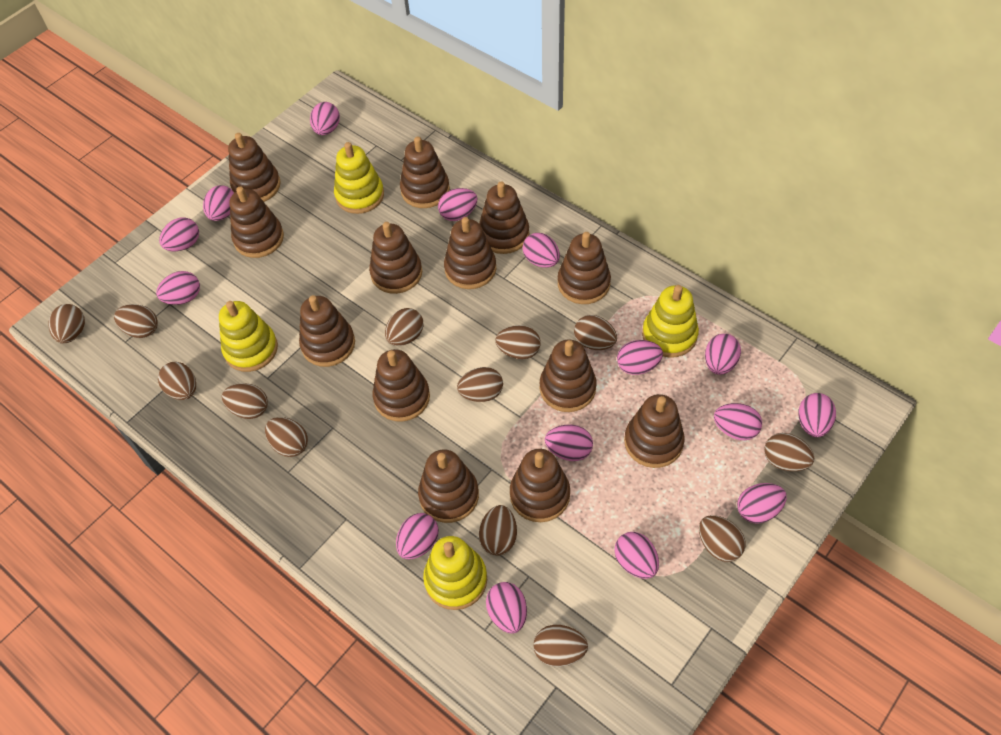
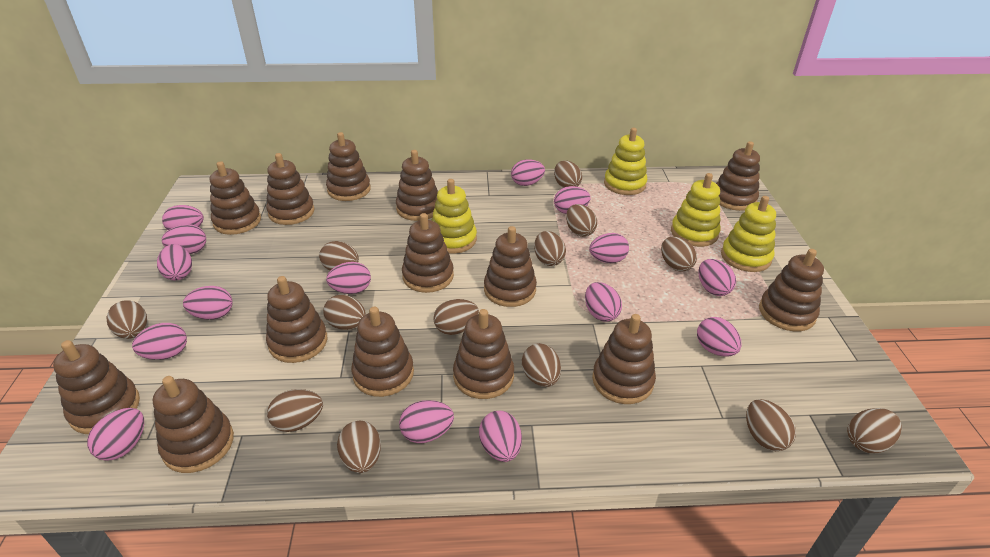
brown stacking toy: 13 -> 14

